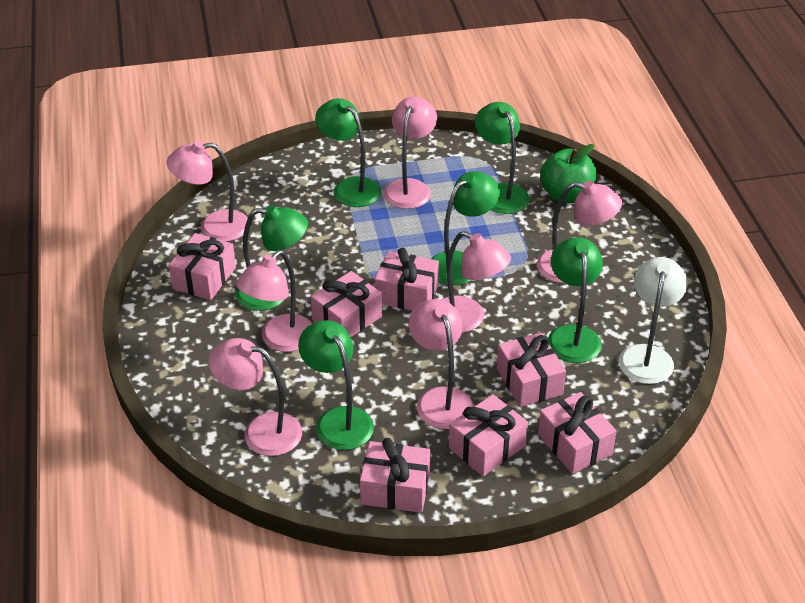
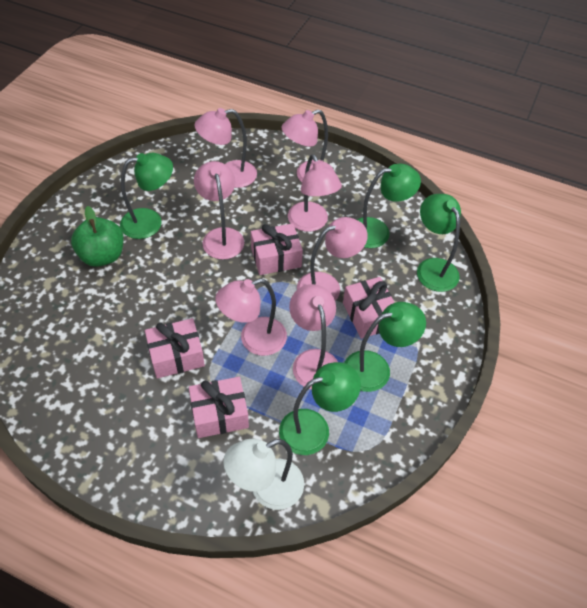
green lamp: 6 -> 5
pink gift: 7 -> 4

